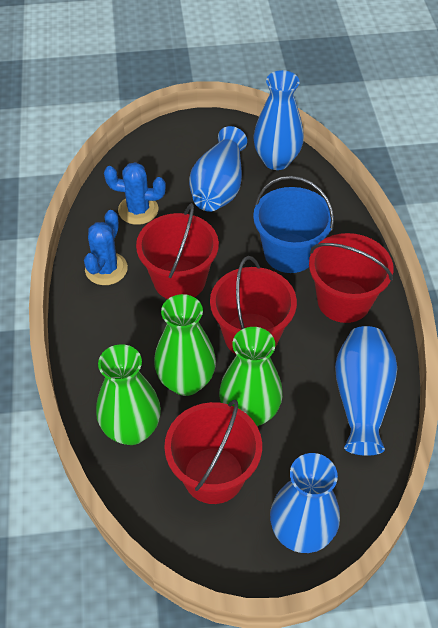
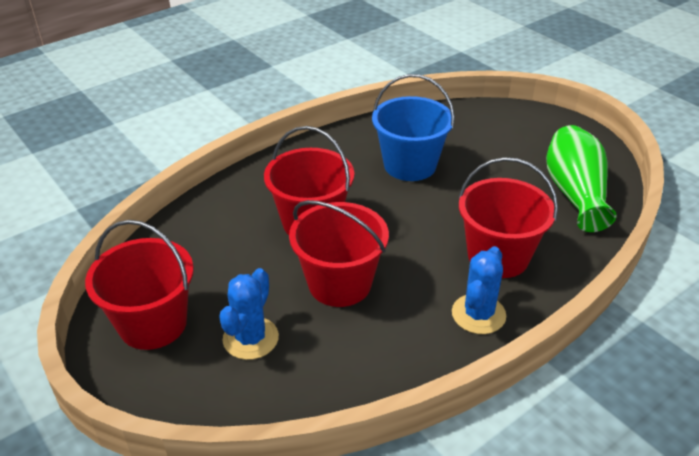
blue vase: 4 -> 0
green vase: 3 -> 1

